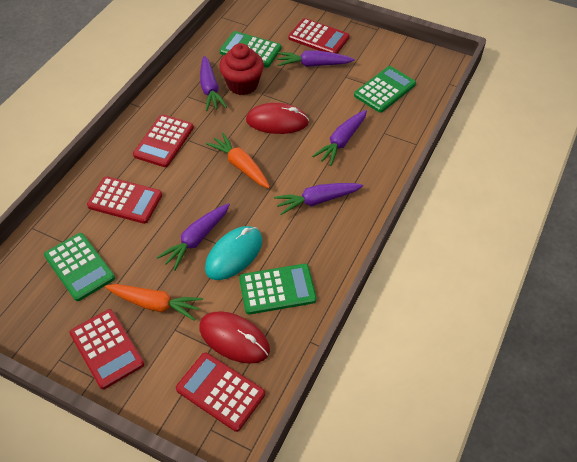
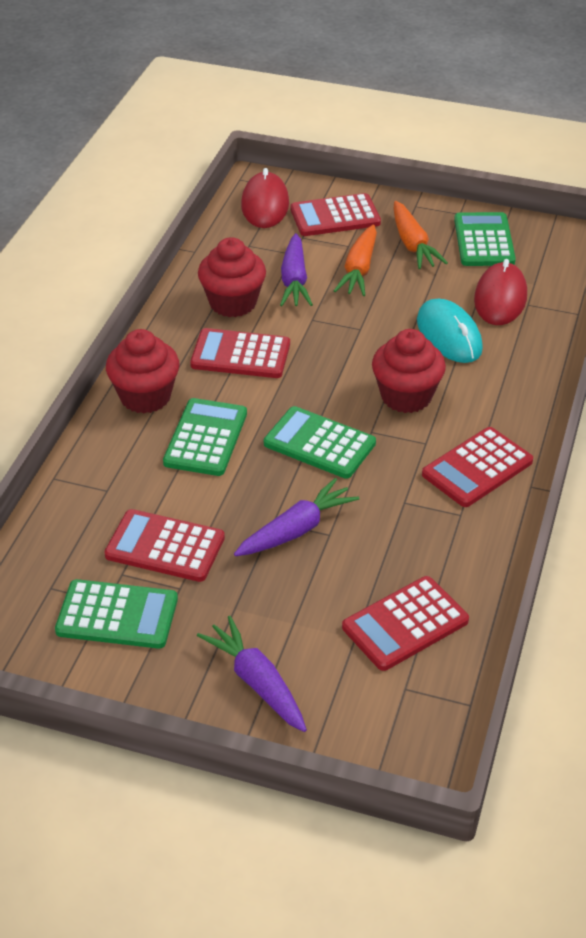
purple carrot: 5 -> 3
red cupcake: 1 -> 3

